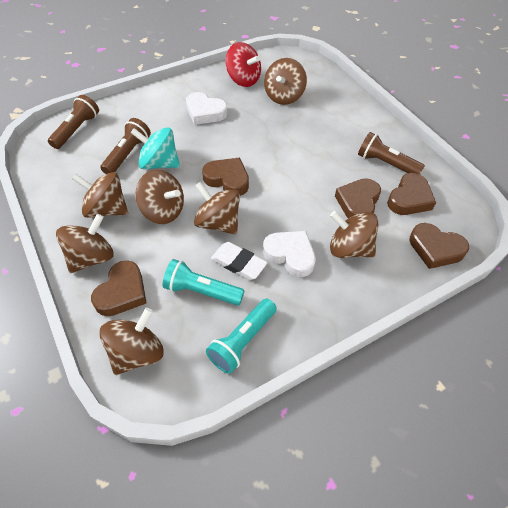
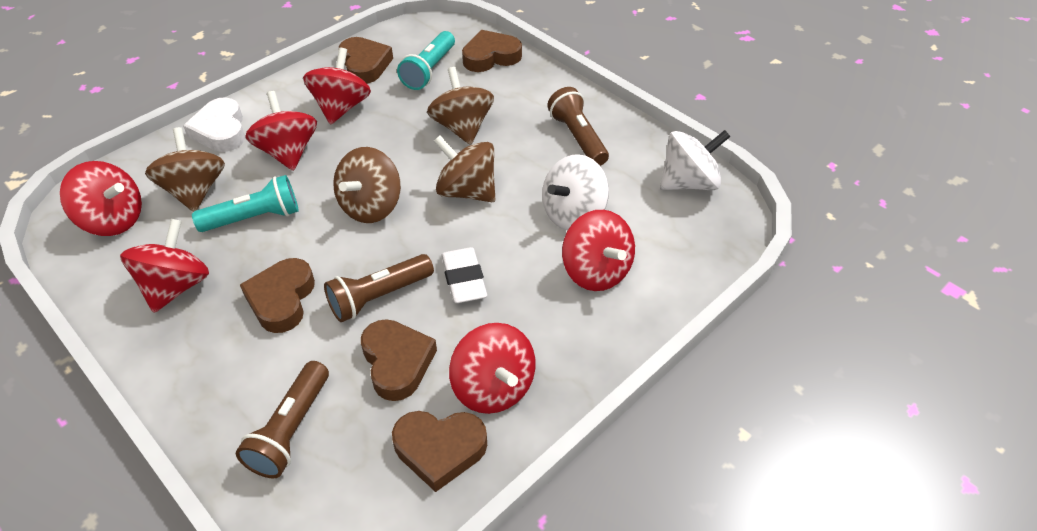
brown spinning top: 7 -> 4
red spinning top: 1 -> 6
turquoise spinning top: 1 -> 0
white heart: 2 -> 1
white spinning top: 0 -> 2

